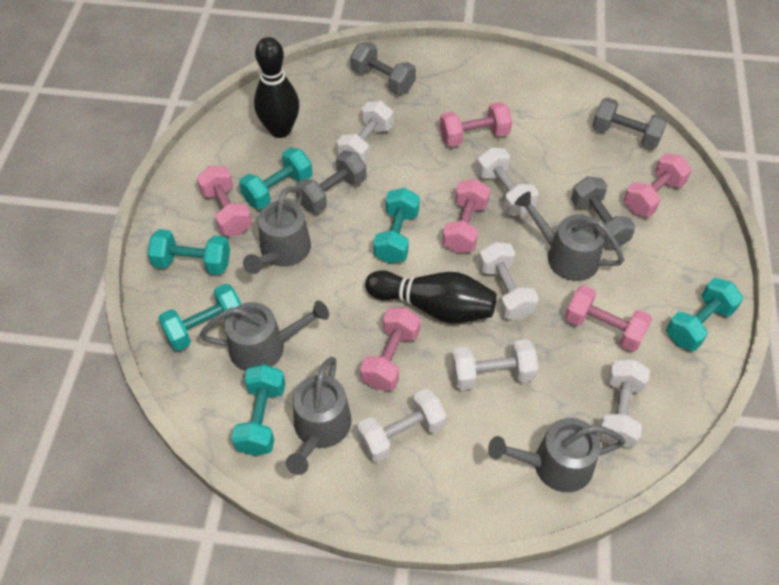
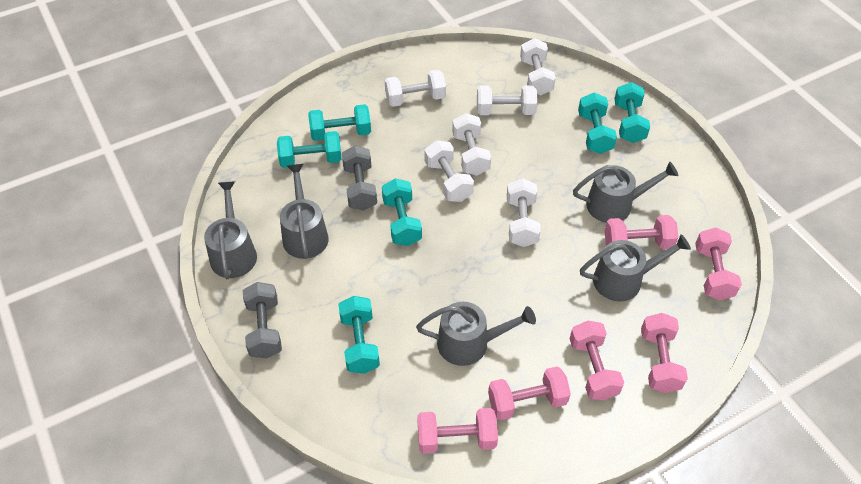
black bowling pin: 2 -> 0
grey dumbbell: 4 -> 2

